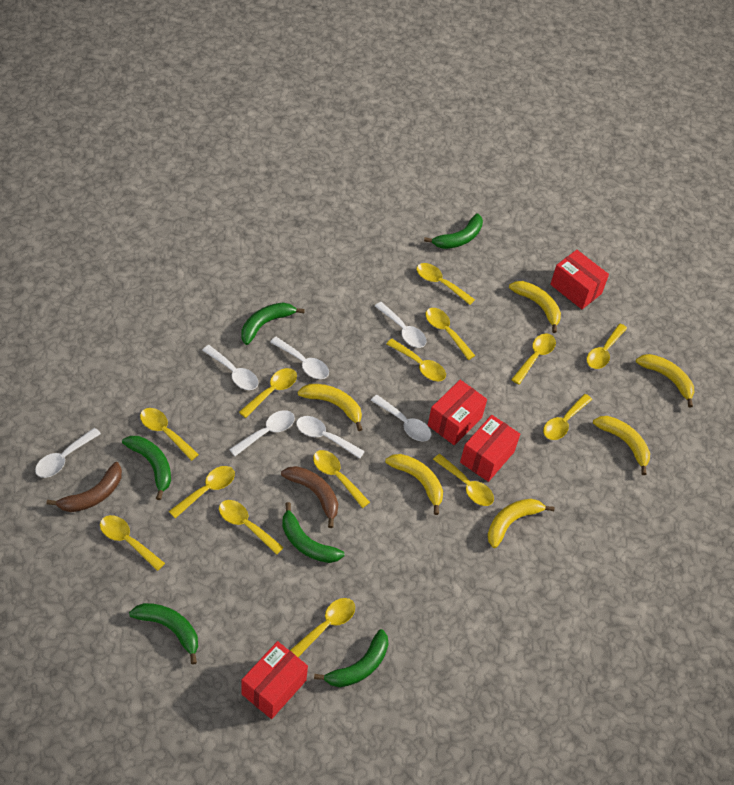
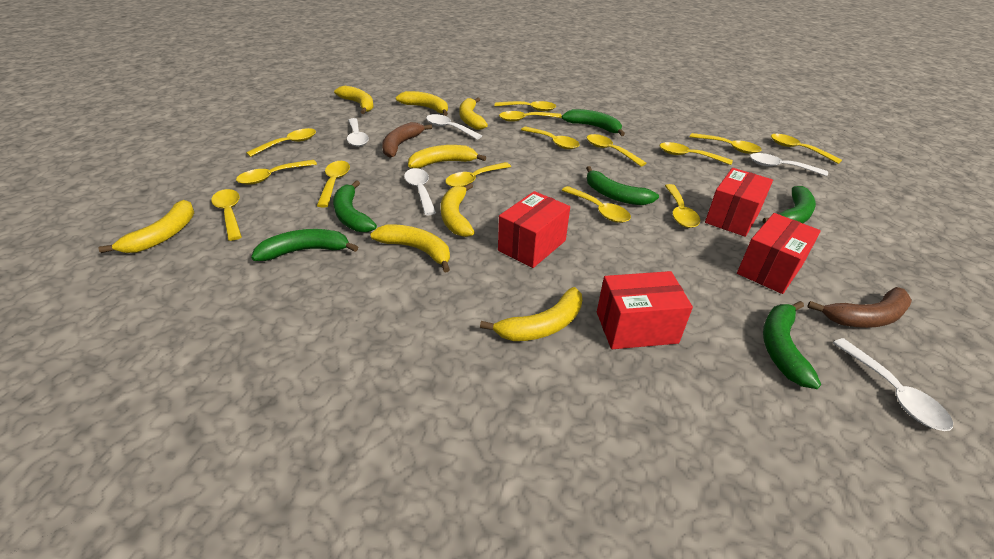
white spoon: 7 -> 5
yellow banana: 6 -> 8

